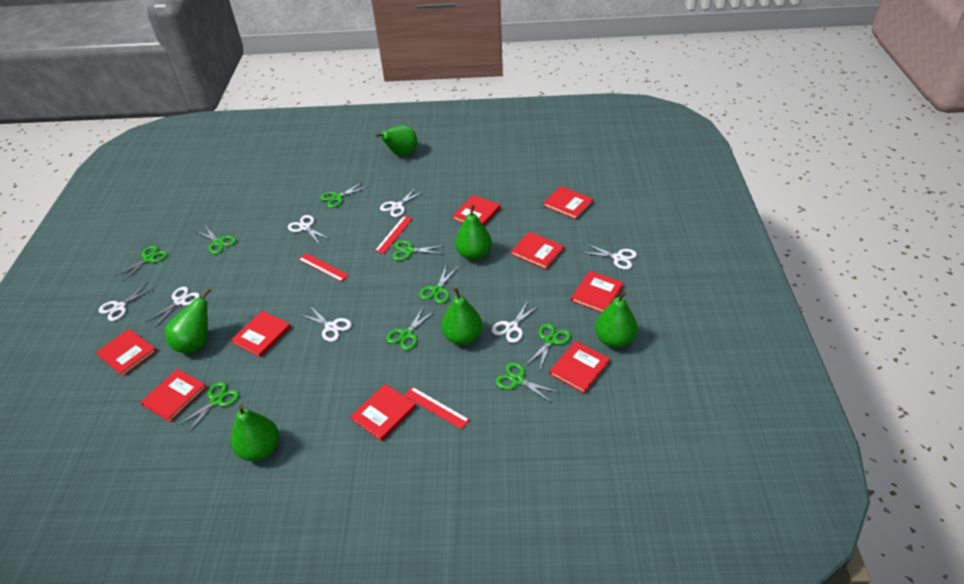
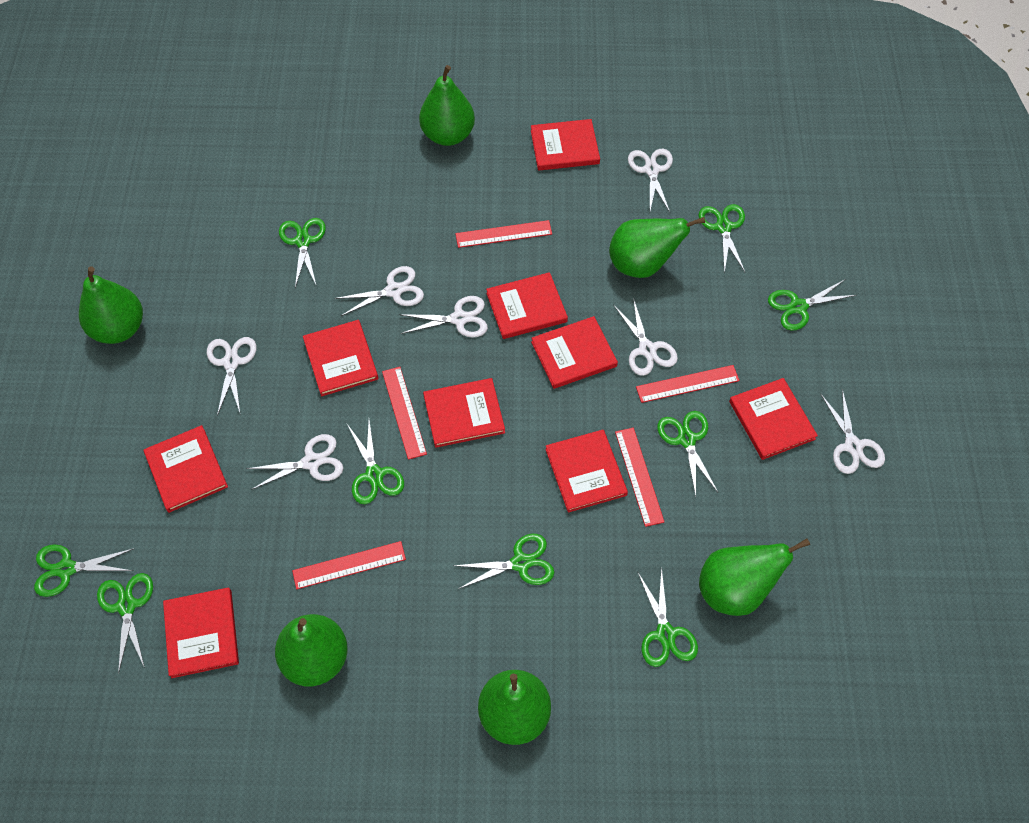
red ruler: 3 -> 5

